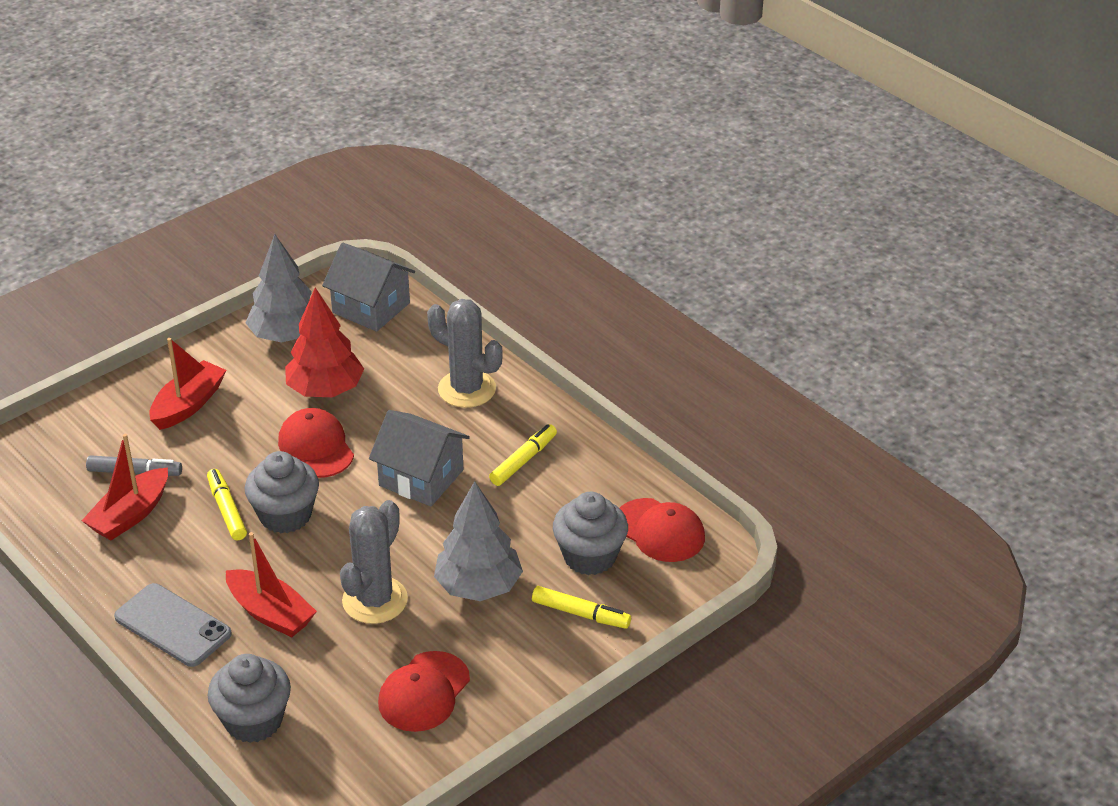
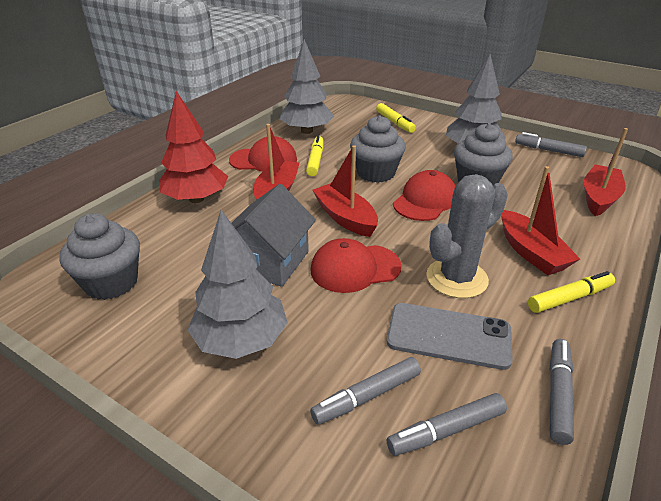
grey cactus: 2 -> 1
grey house: 2 -> 1
grey marker: 1 -> 4
grey tree: 2 -> 3
red boat: 3 -> 4

